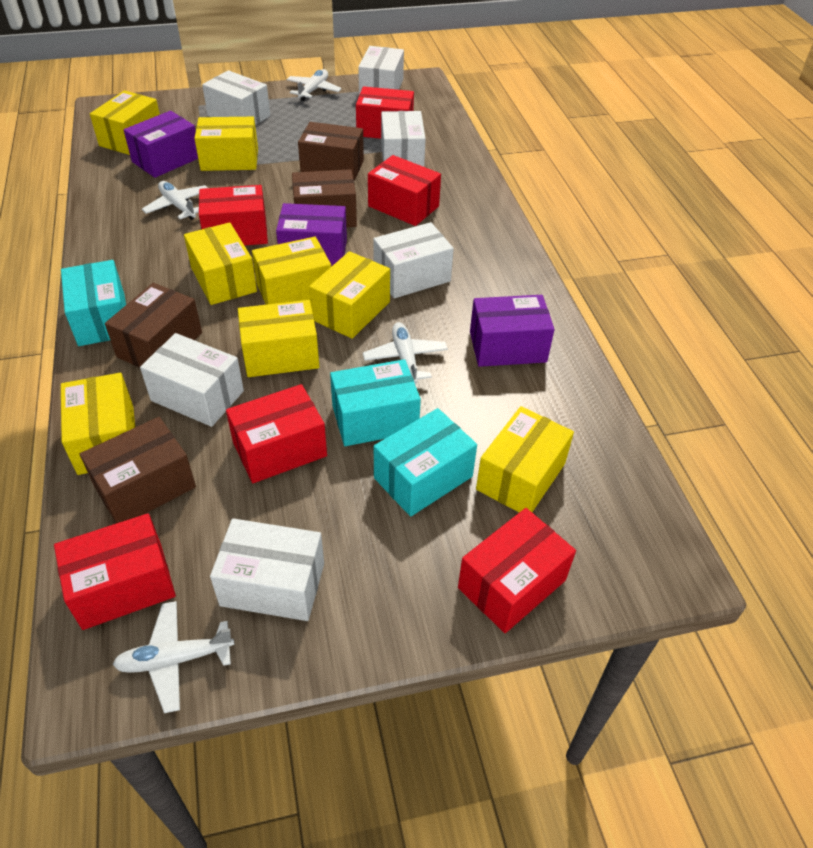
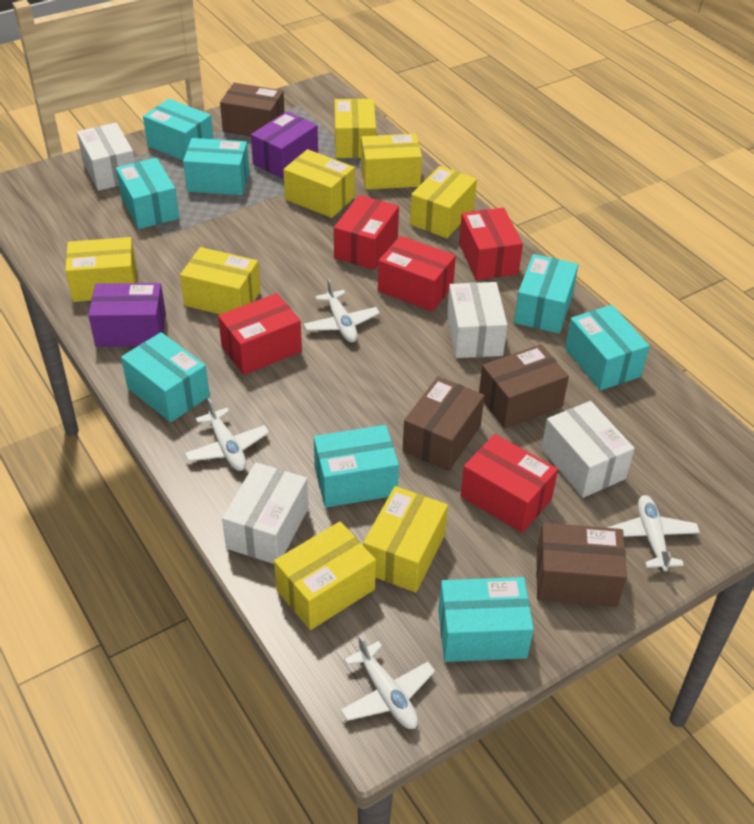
purple box: 3 -> 2
red box: 6 -> 5
turquoise box: 3 -> 8
white box: 6 -> 4

